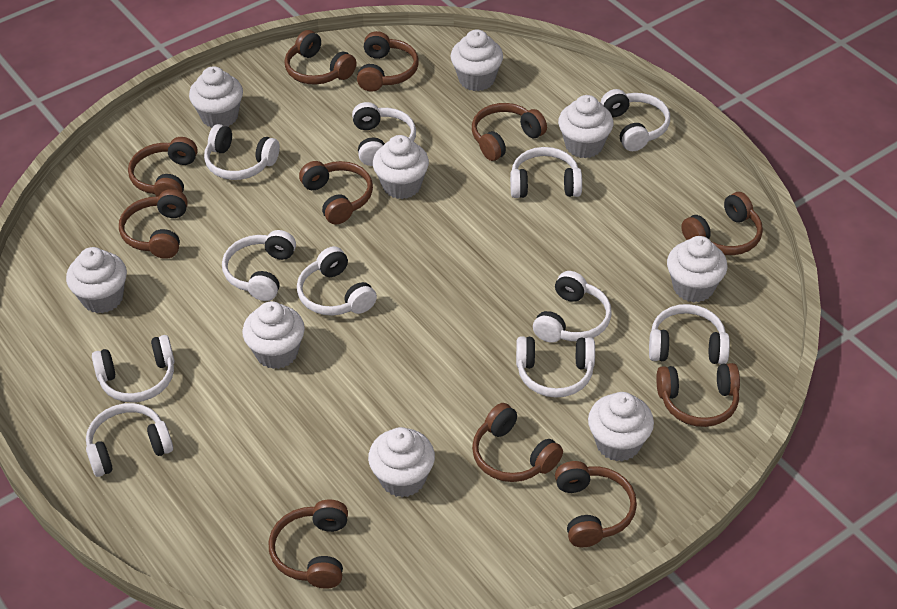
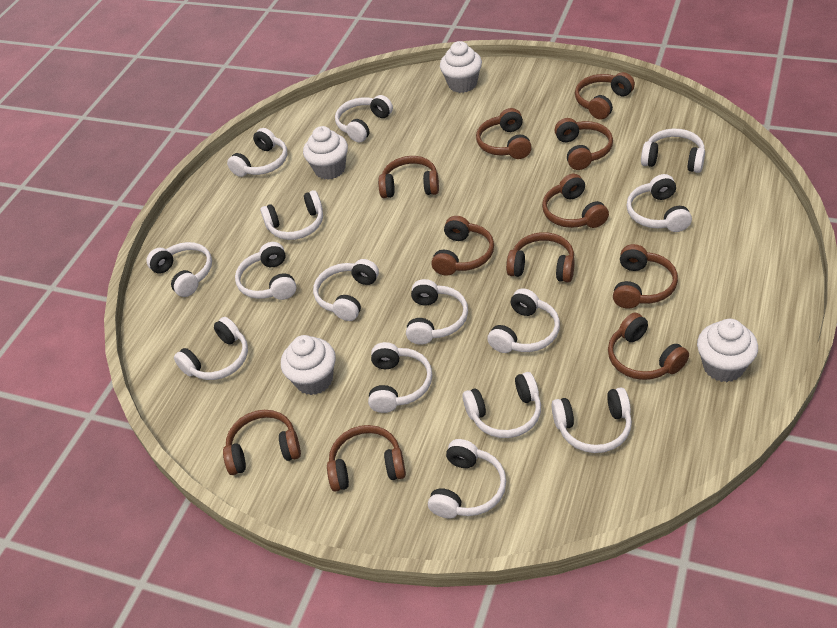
white cupcake: 9 -> 4
white headphones: 11 -> 15

